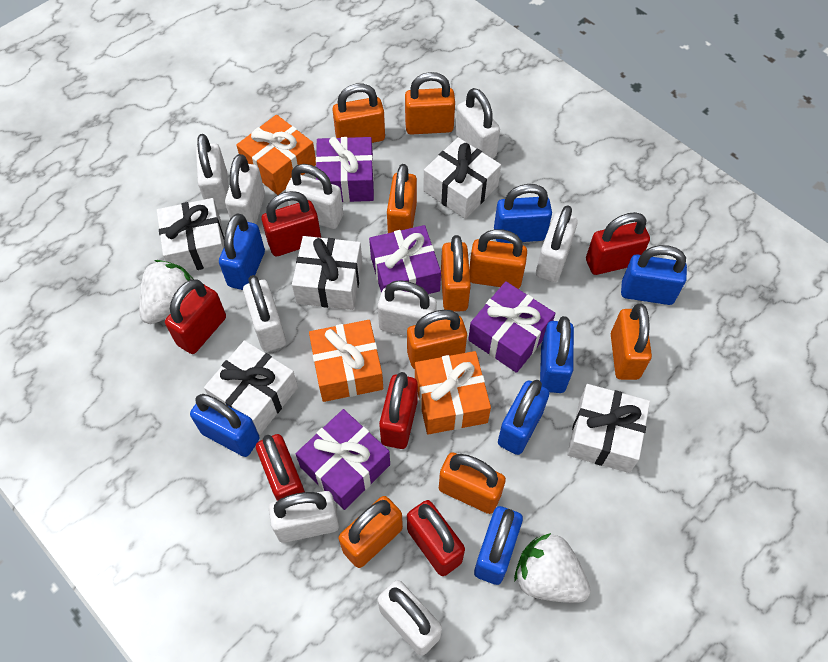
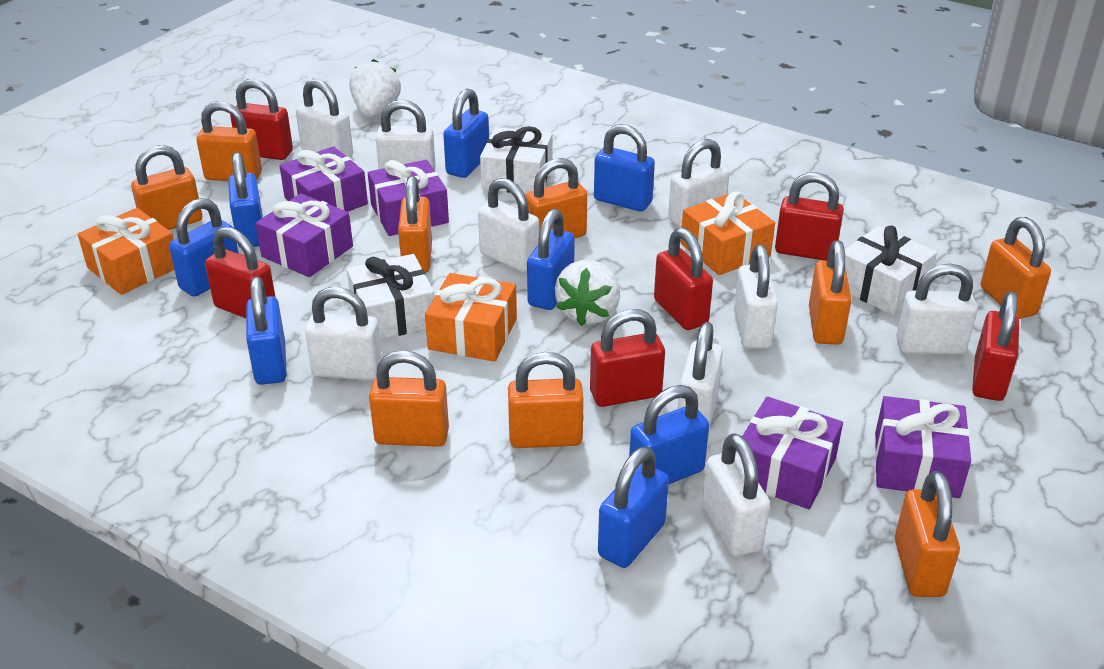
blue padlock: 7 -> 8
purple gift: 4 -> 5
white gift: 5 -> 3

